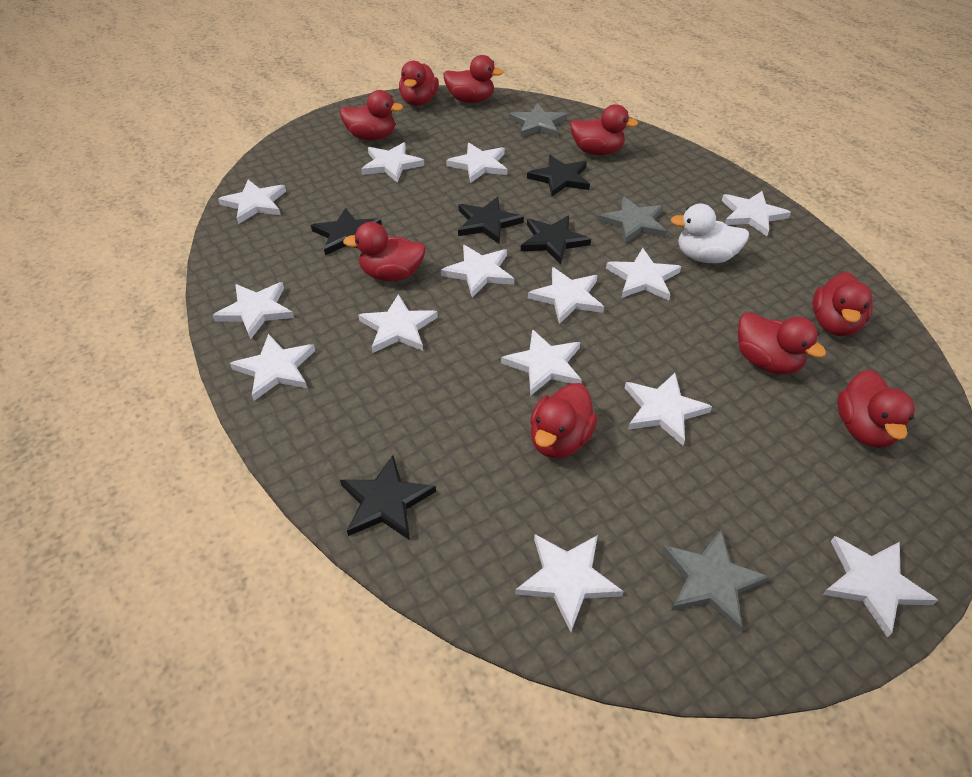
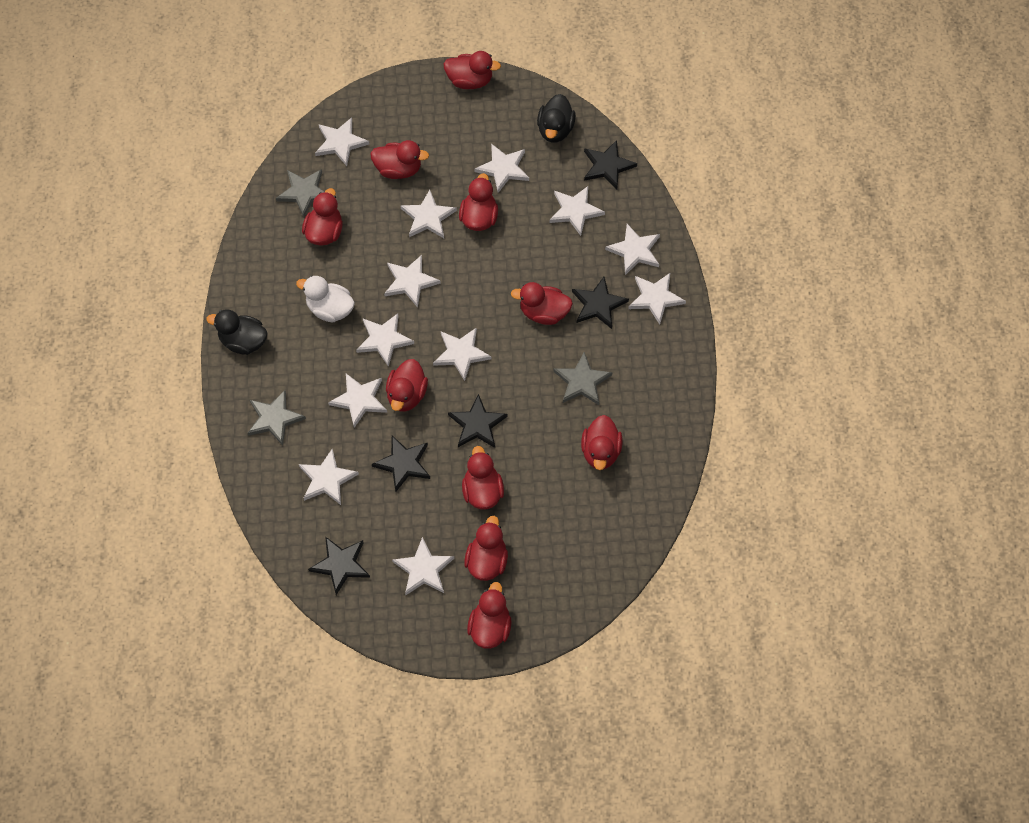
black duck: 0 -> 2
red duck: 9 -> 10
white star: 14 -> 12

